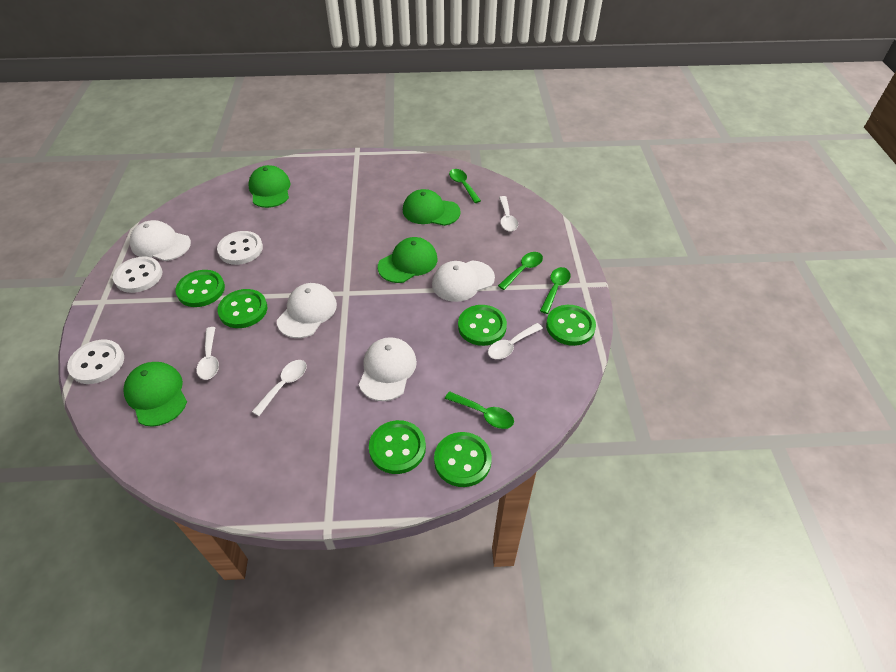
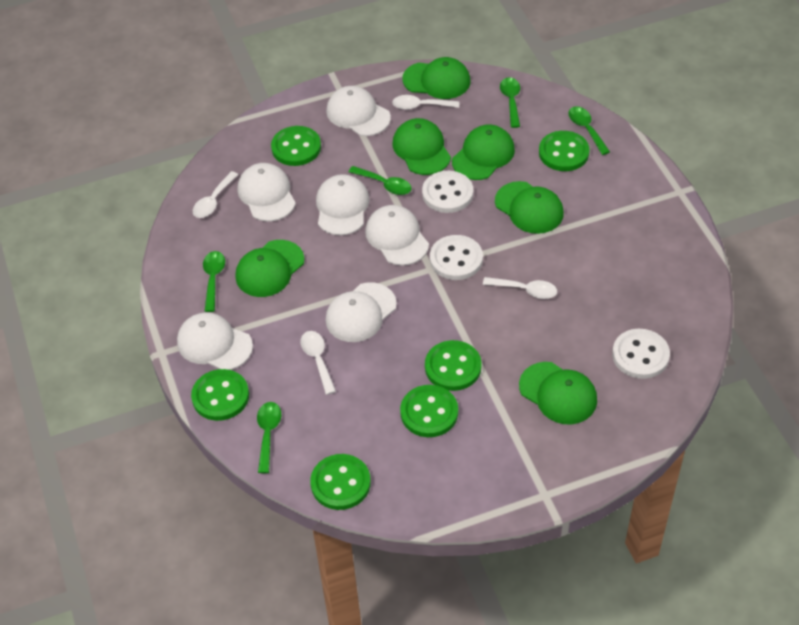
green cap: 4 -> 6
green spoon: 4 -> 5
white cap: 4 -> 6

